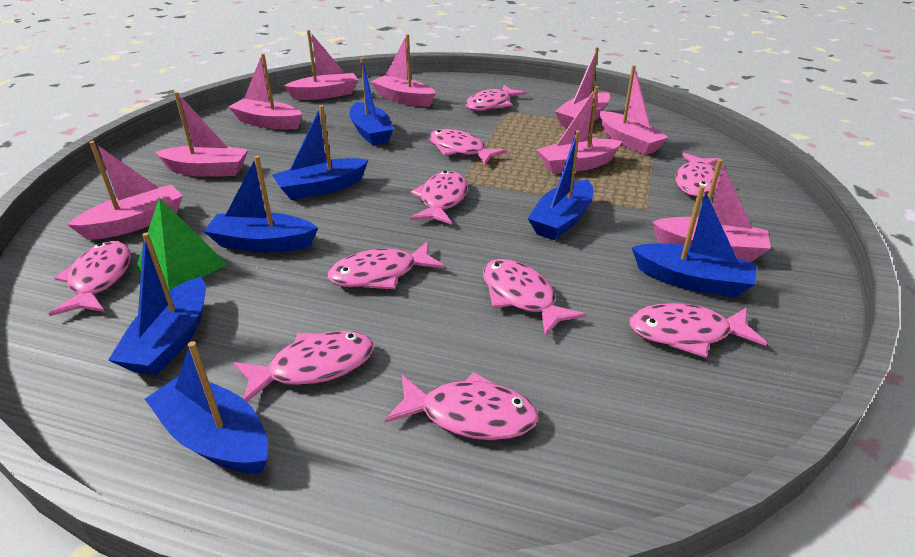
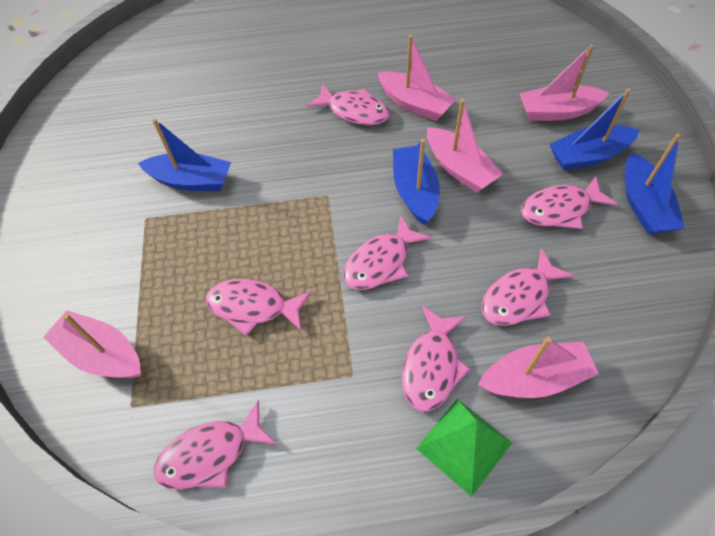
blue boat: 7 -> 4
pink boat: 9 -> 5
pink fish: 10 -> 7

